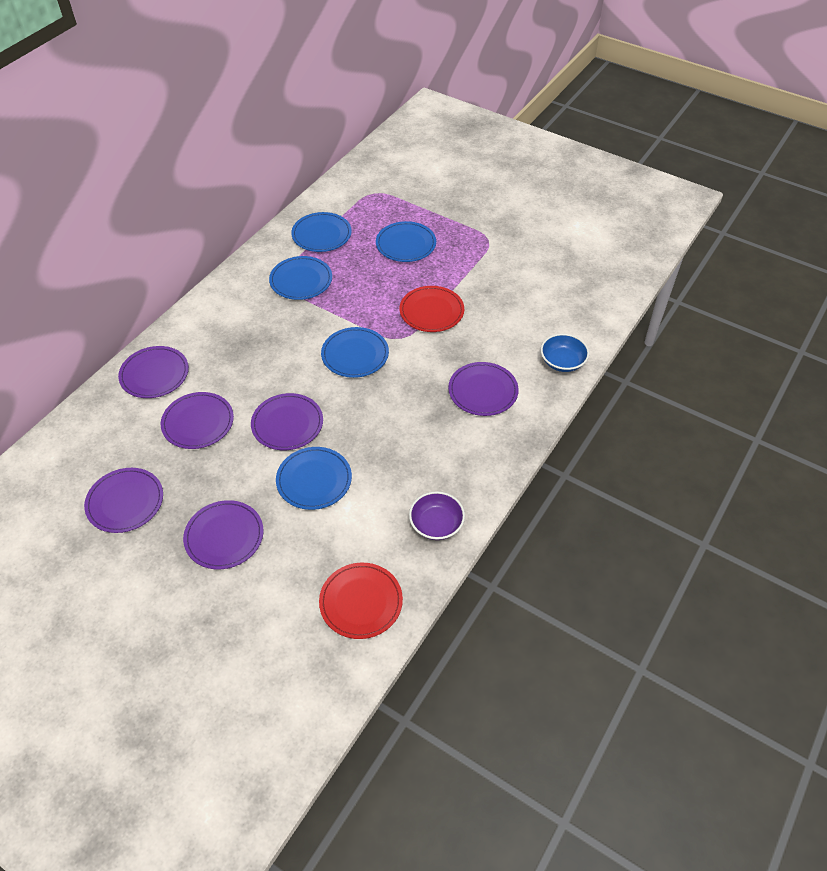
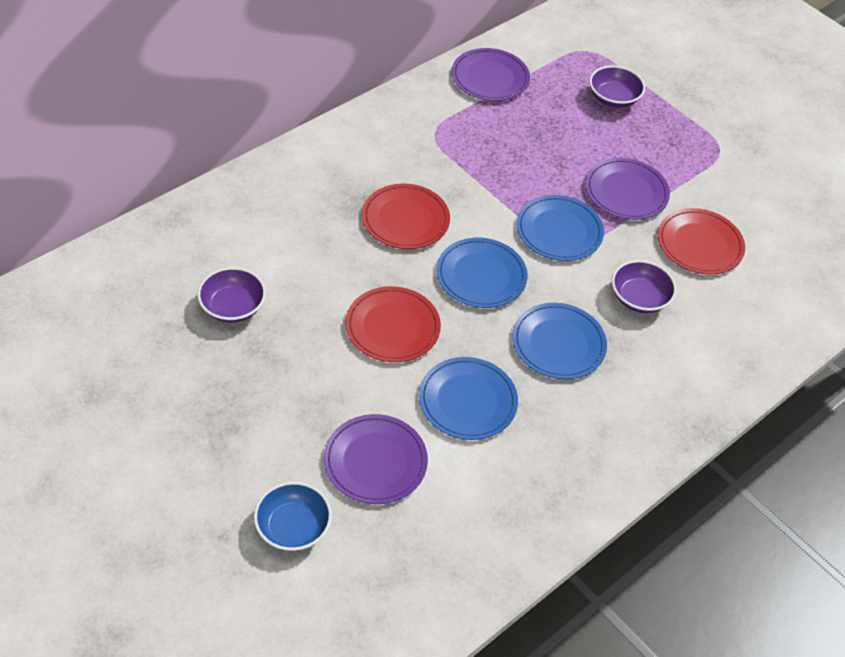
blue plate: 5 -> 4
purple bowl: 1 -> 3
purple plate: 6 -> 3
red plate: 2 -> 3

